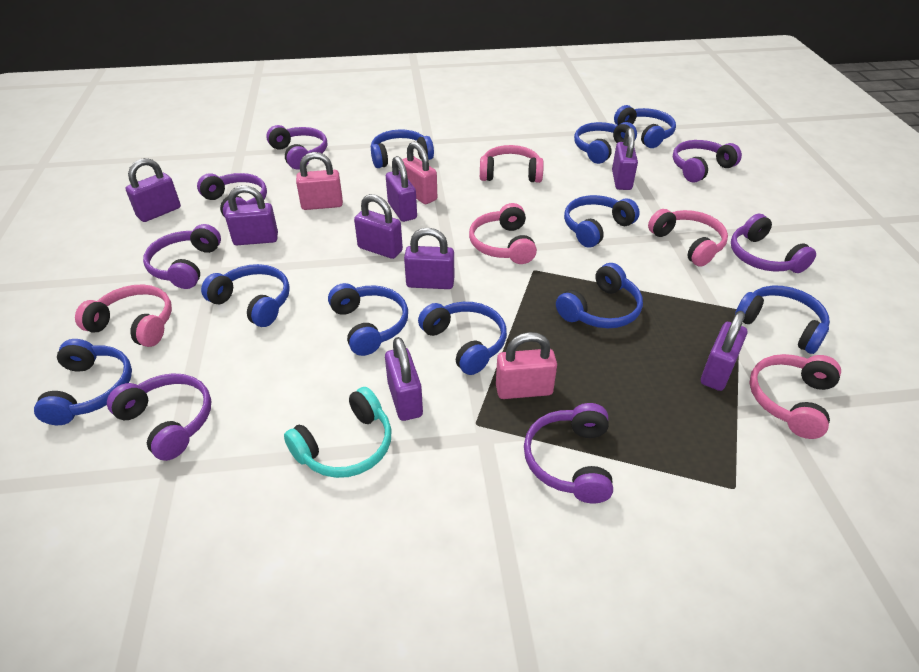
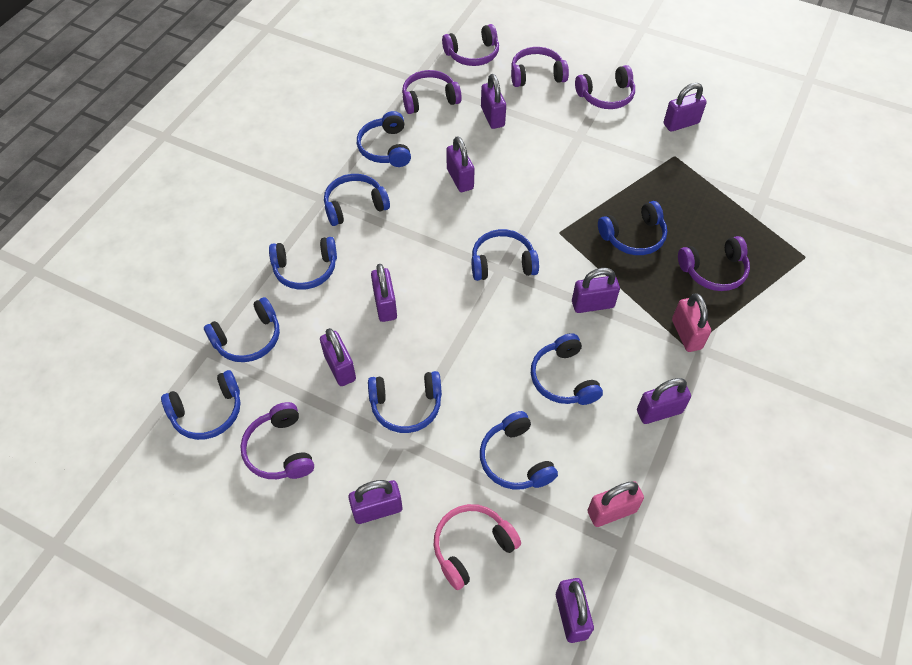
pink headphones: 5 -> 1
pink padlock: 3 -> 2
purple headphones: 7 -> 6
purple padlock: 8 -> 9
turquoise headphones: 1 -> 0

